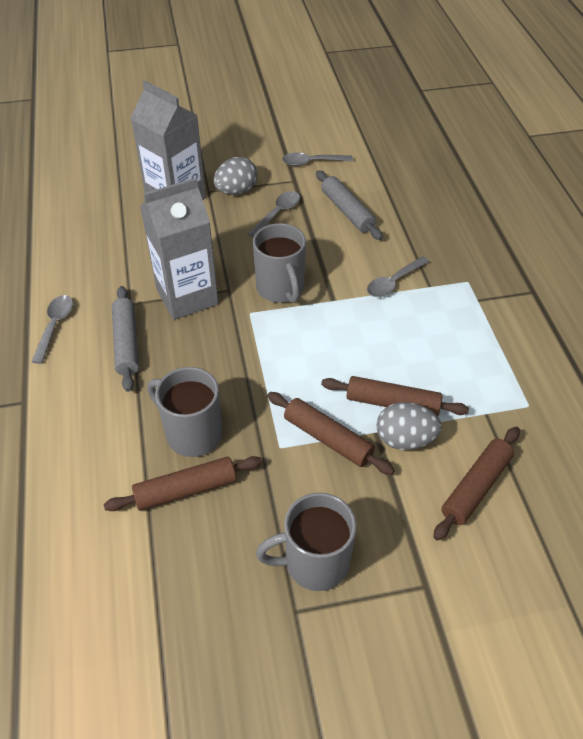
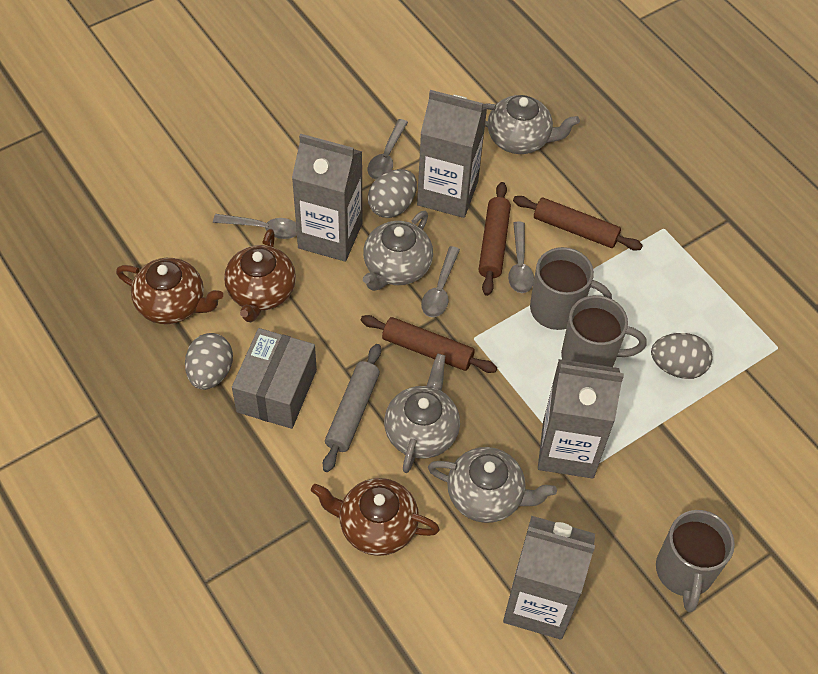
brown rolling pin: 4 -> 3
brown teapot: 0 -> 3
grey box: 0 -> 1
grey carton: 2 -> 4
grey egg: 2 -> 3
grey rolling pin: 2 -> 1
grey teapot: 0 -> 4

